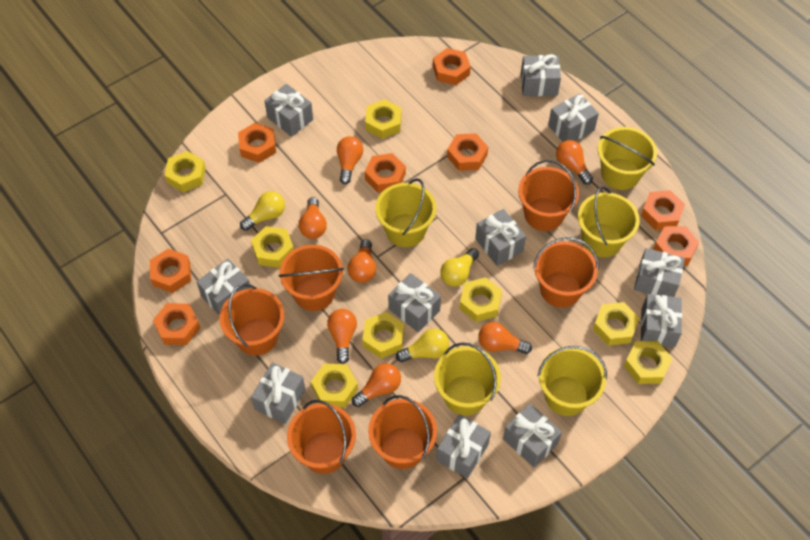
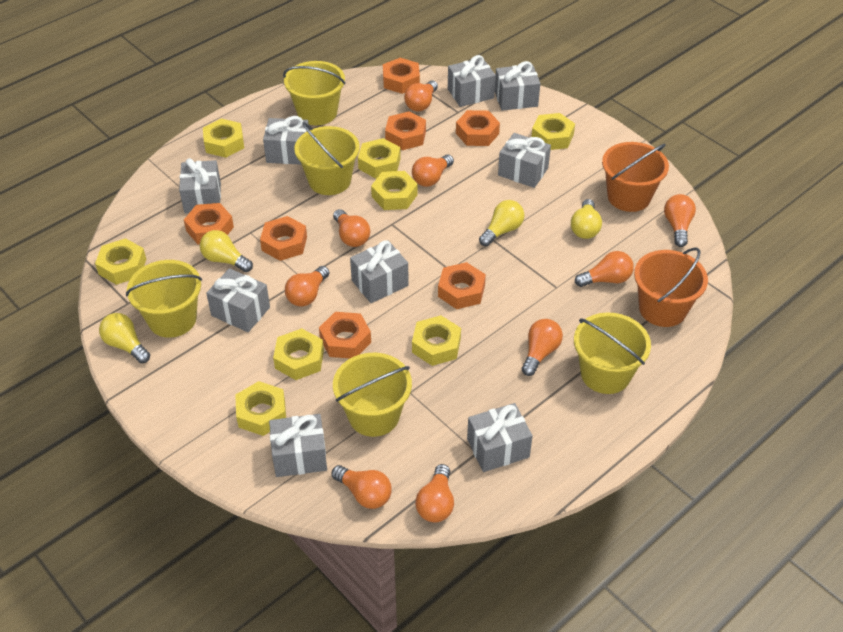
grey gift: 11 -> 9
orange bucket: 6 -> 2
orange light bulb: 7 -> 9
orange nut: 8 -> 7
yellow light bulb: 3 -> 4

